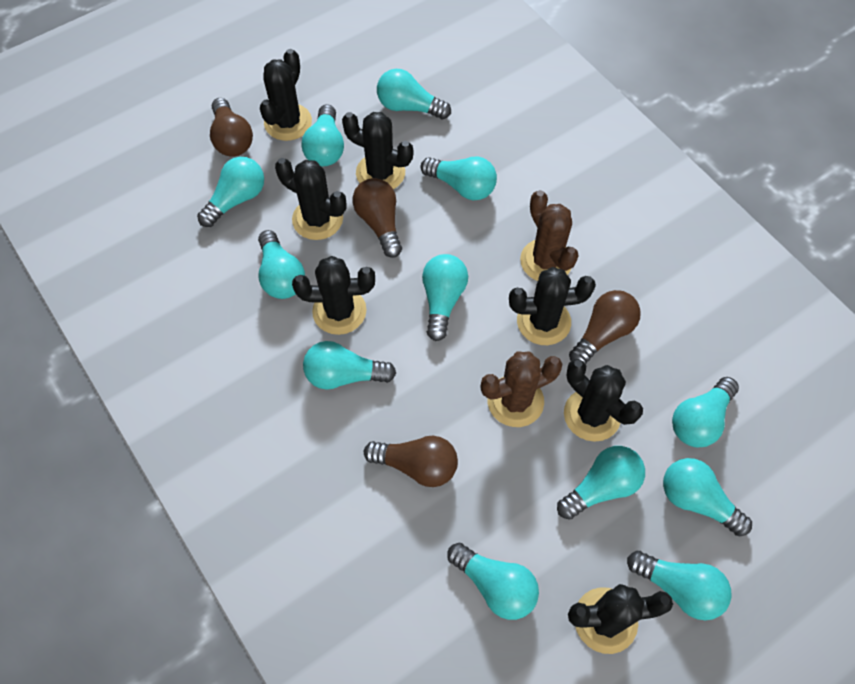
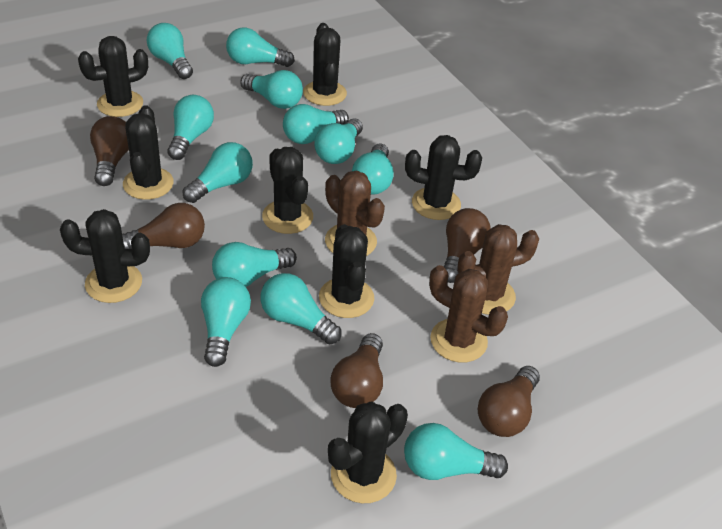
black cactus: 7 -> 8
brown cactus: 2 -> 3
brown light bulb: 4 -> 5

